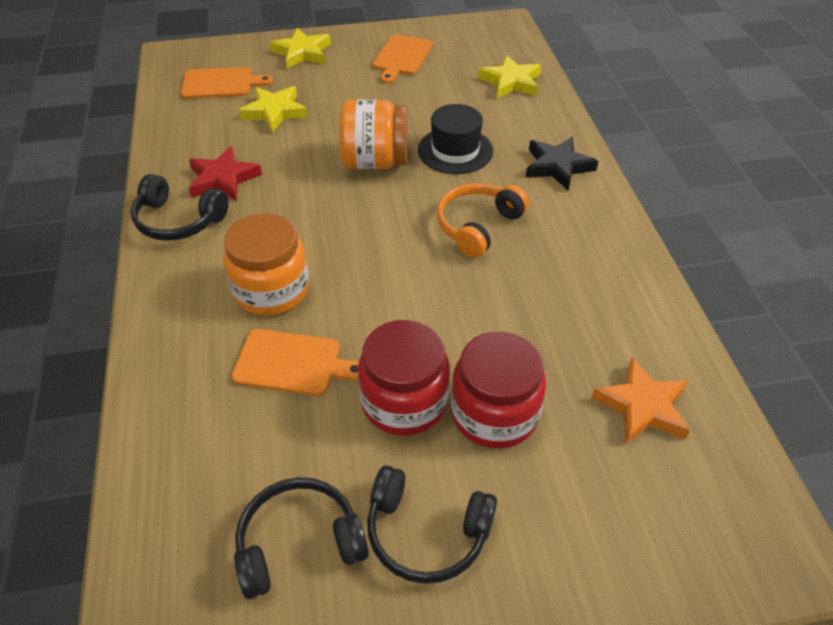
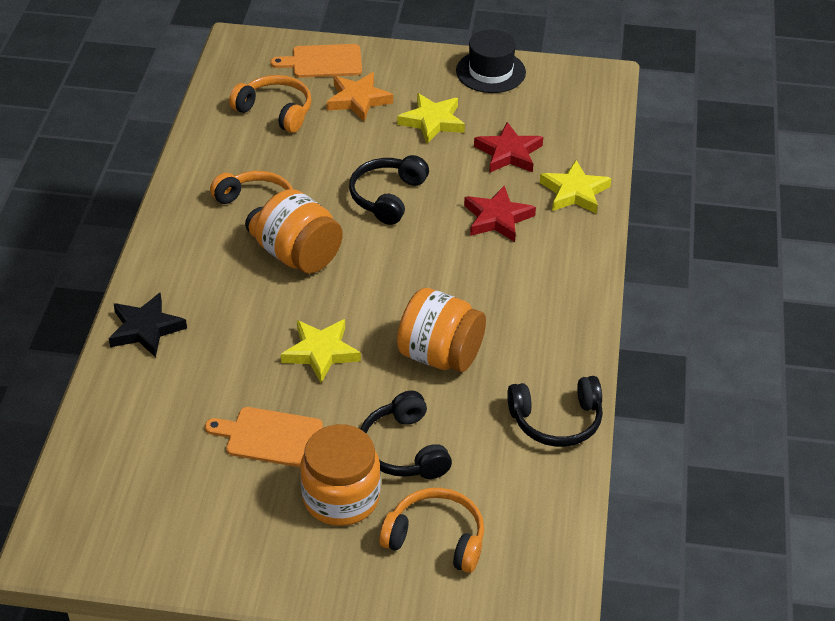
orange cutting board: 3 -> 2
orange headphones: 1 -> 3
orange jar: 2 -> 3
red jar: 2 -> 0
red star: 1 -> 2

